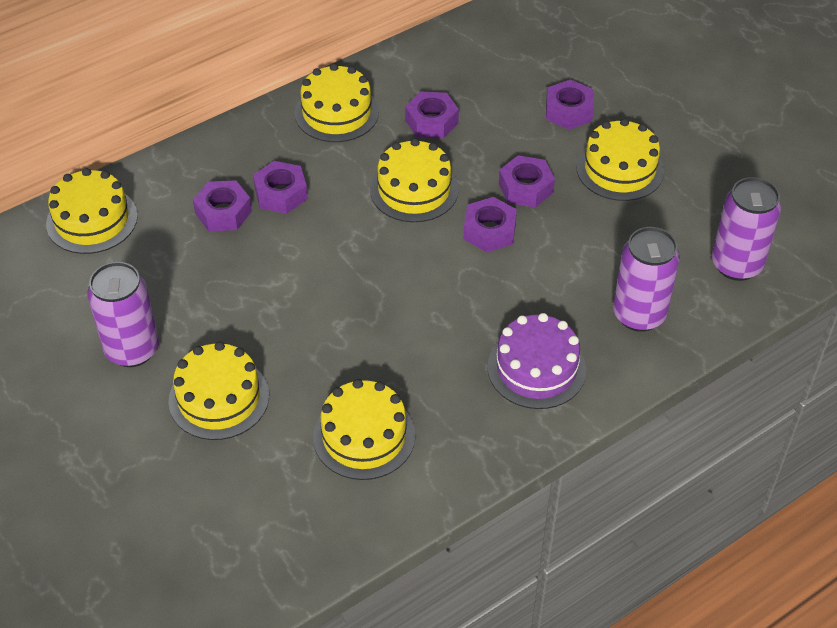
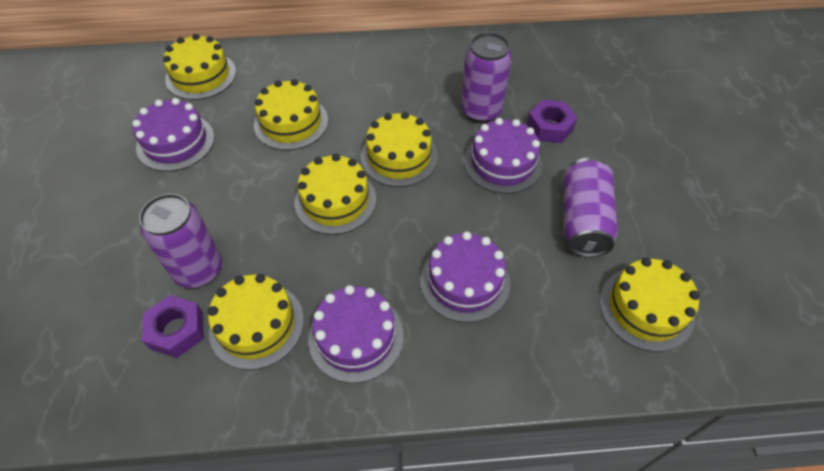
purple cake: 1 -> 4
purple nut: 6 -> 2

